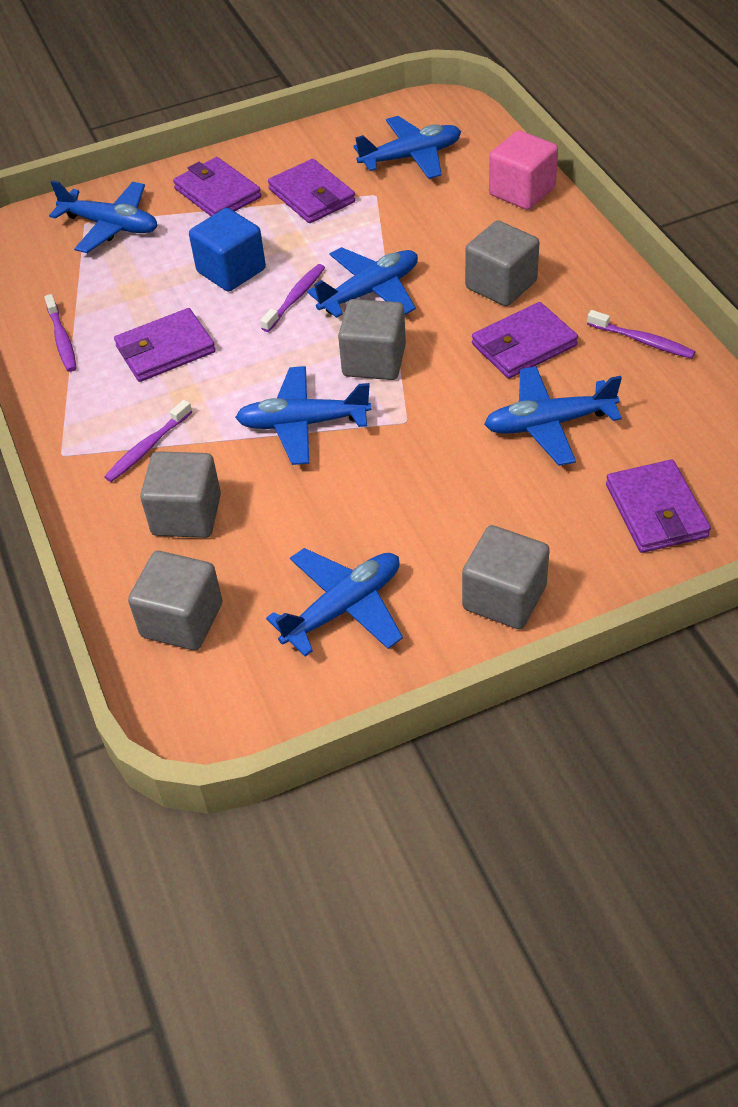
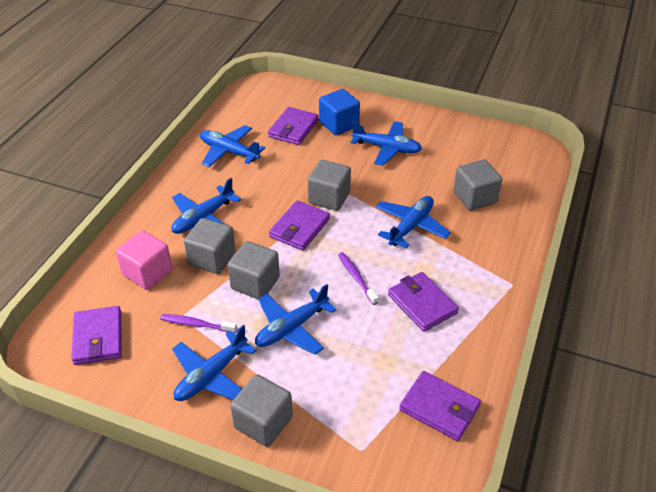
purple toothbrush: 4 -> 2

